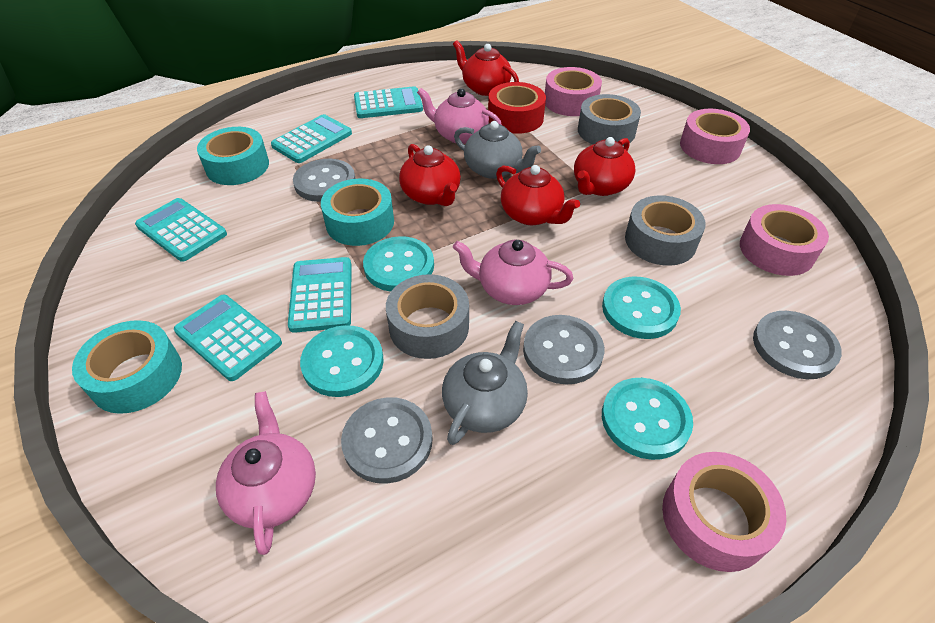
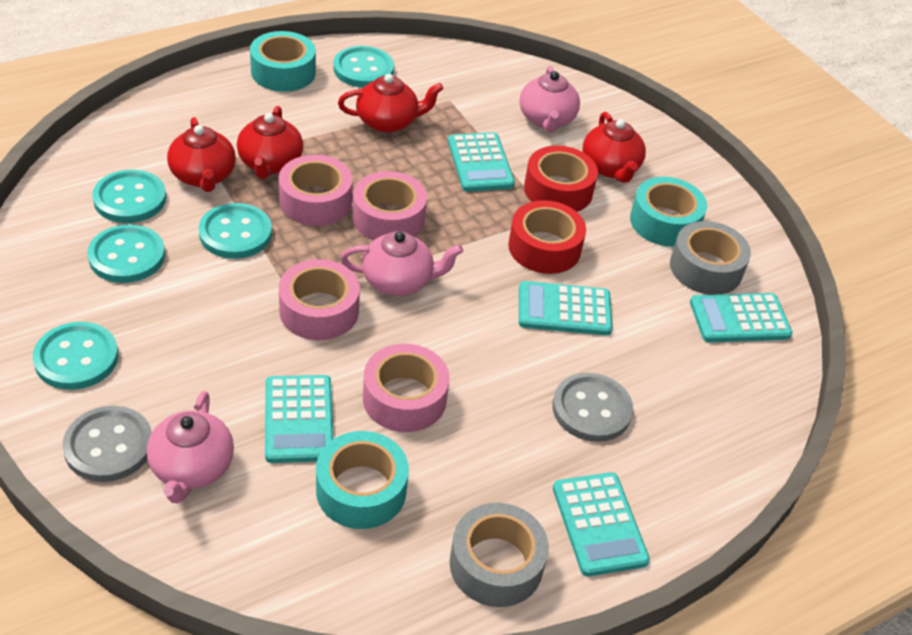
grey button: 4 -> 2
grey tape: 3 -> 2
grey teapot: 2 -> 0
red tape: 1 -> 2
turquoise button: 4 -> 5

